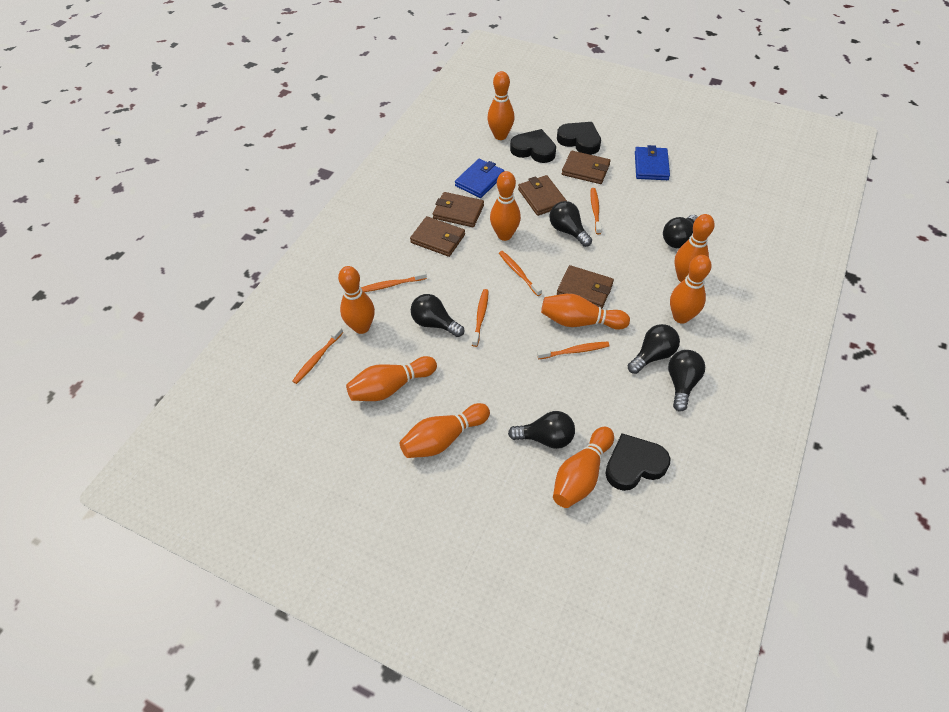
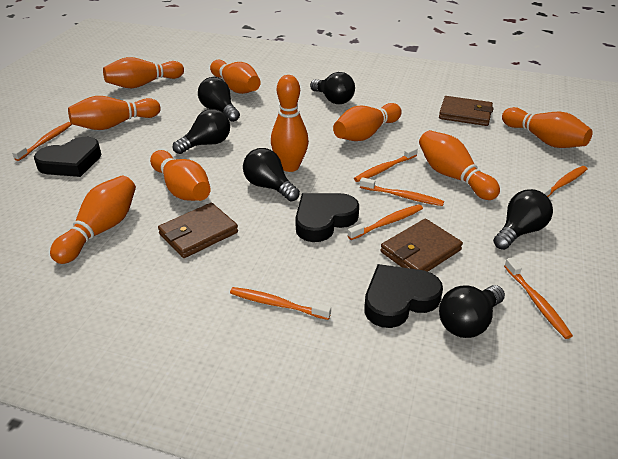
blue wallet: 2 -> 0
brown wallet: 5 -> 3
orange toothbrush: 6 -> 7

